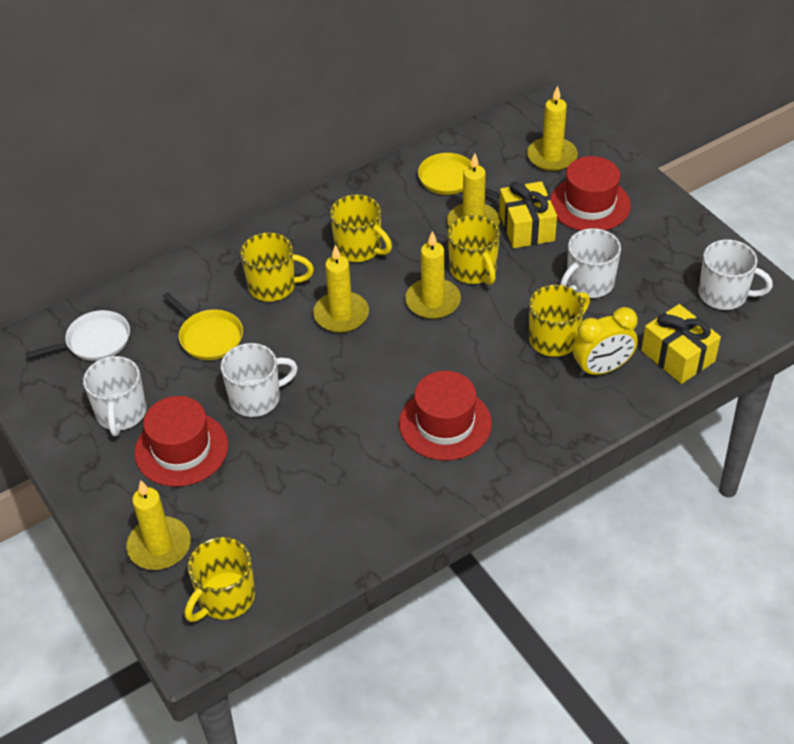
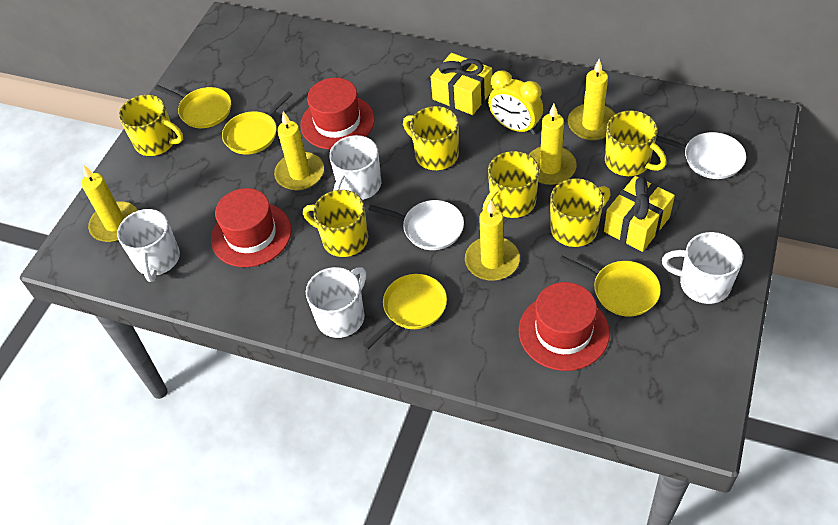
white pan: 1 -> 2
yellow mug: 5 -> 6
yellow pan: 2 -> 4

